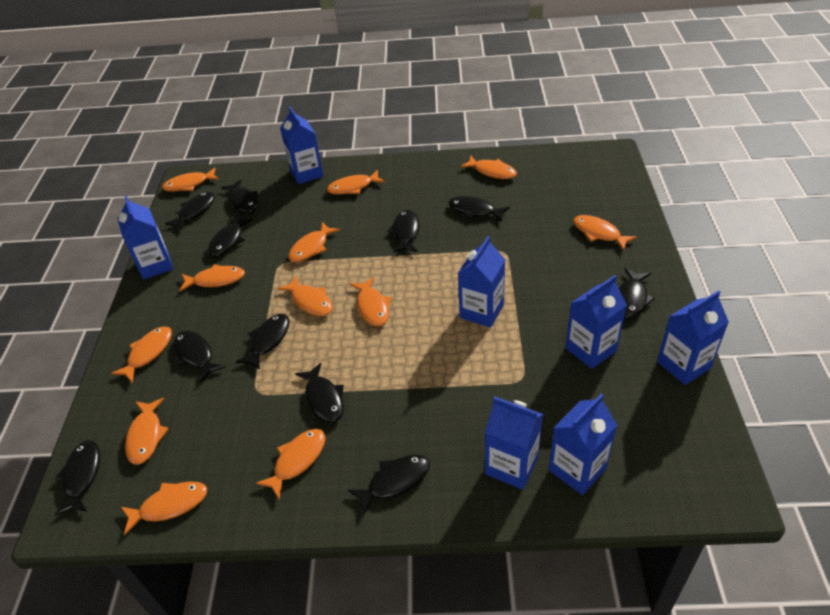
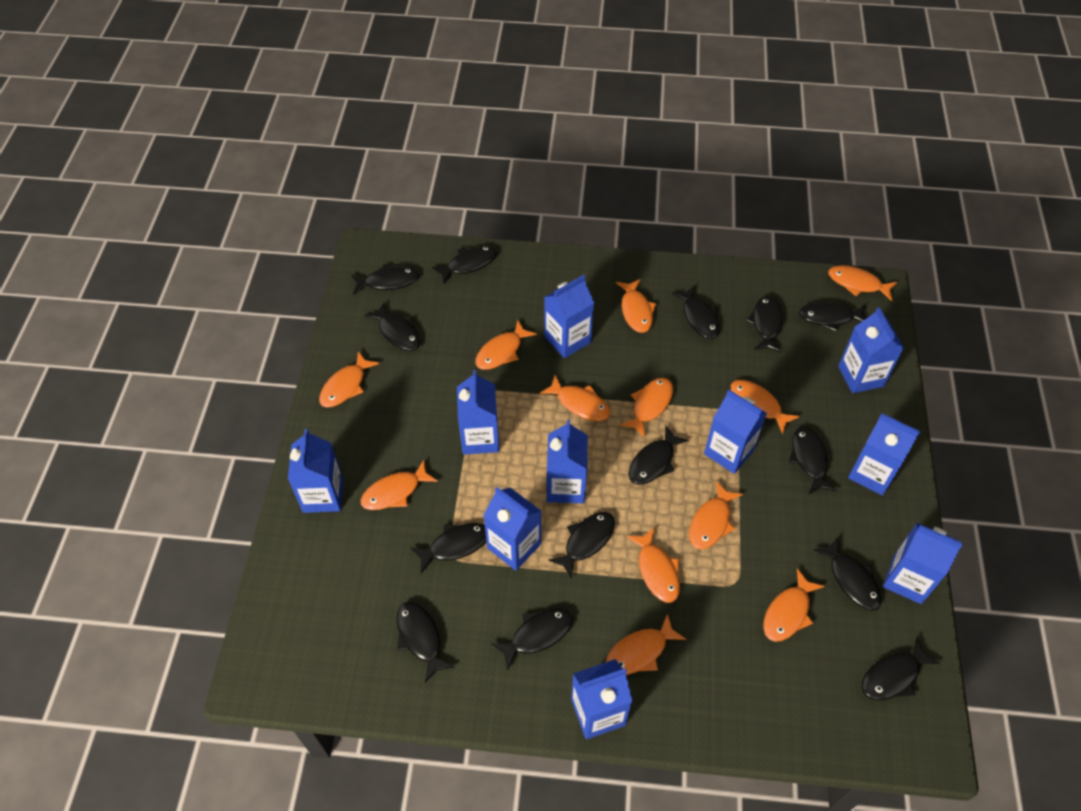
black fish: 11 -> 14
blue carton: 7 -> 10

